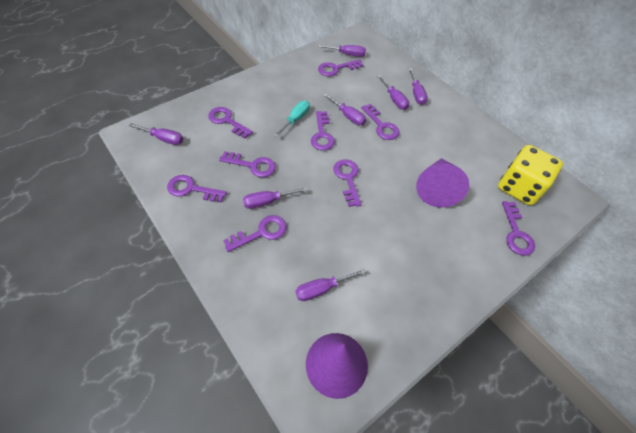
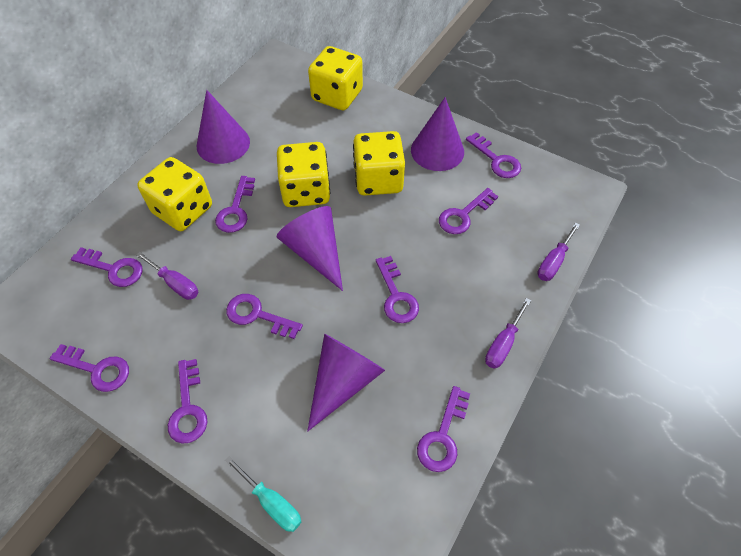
purple cone: 2 -> 4
purple screwdriver: 7 -> 3
yellow dice: 1 -> 4

